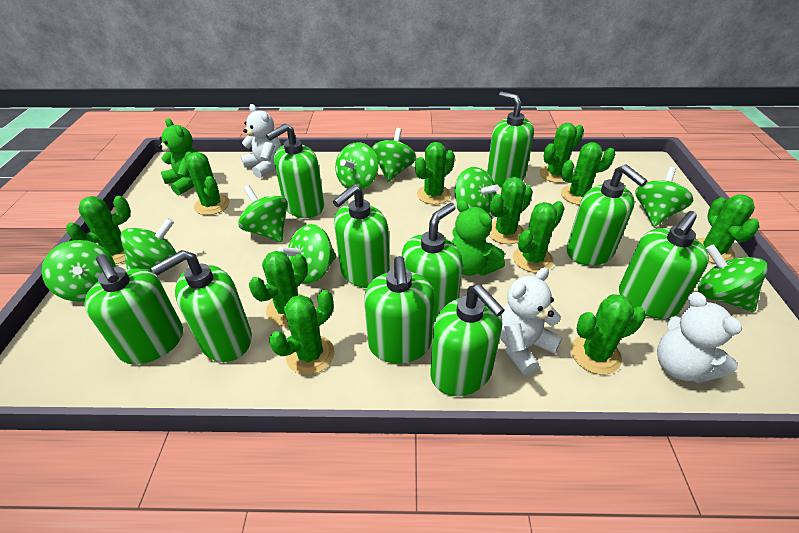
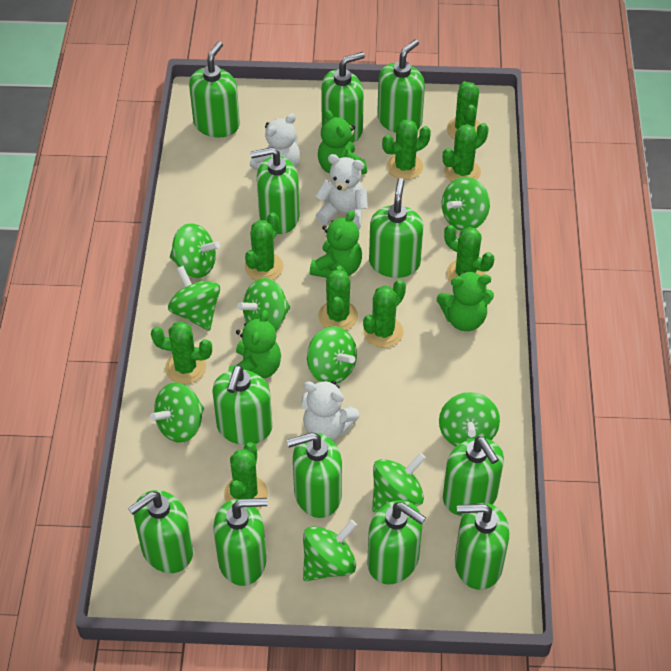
green cactus: 11 -> 9
green soap dispenser: 10 -> 12
green teddy bear: 2 -> 4

